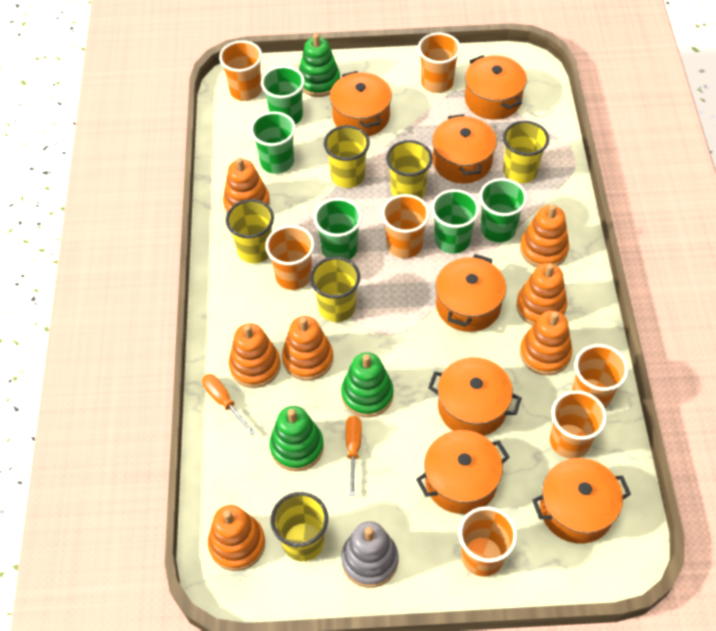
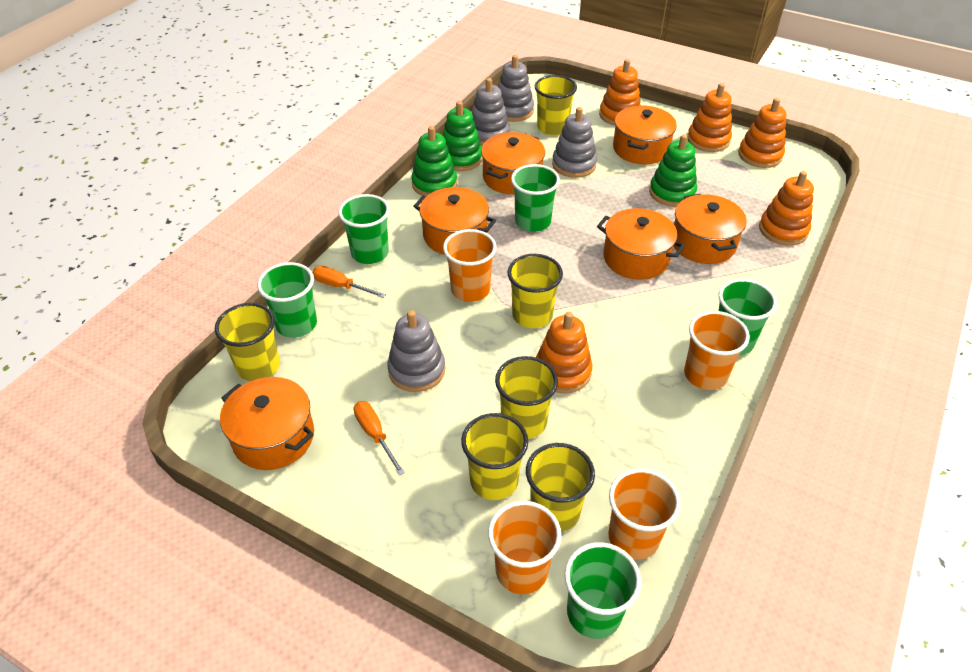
grey stacking toy: 1 -> 4
orange cup: 7 -> 4
orange pot: 7 -> 6
orange stacking toy: 7 -> 5

